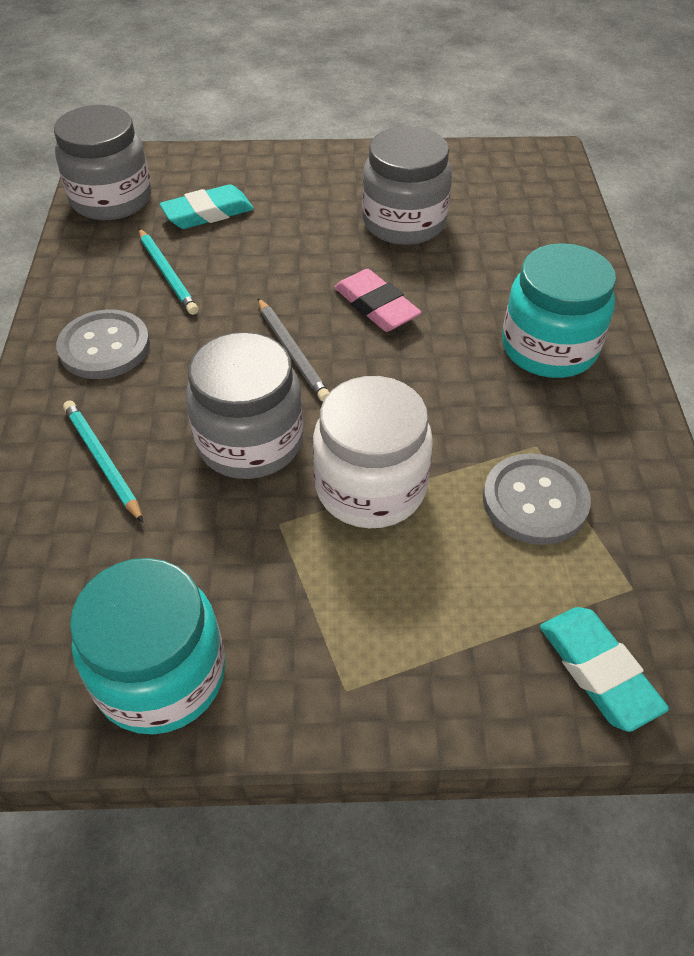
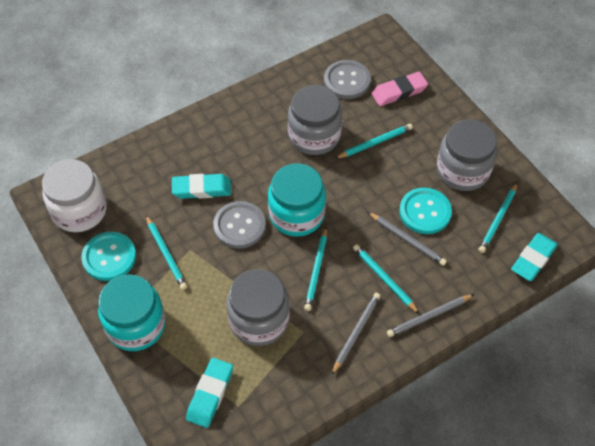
grey pencil: 1 -> 3
turquoise button: 0 -> 2
turquoise eraser: 2 -> 3
turquoise pencil: 2 -> 5

